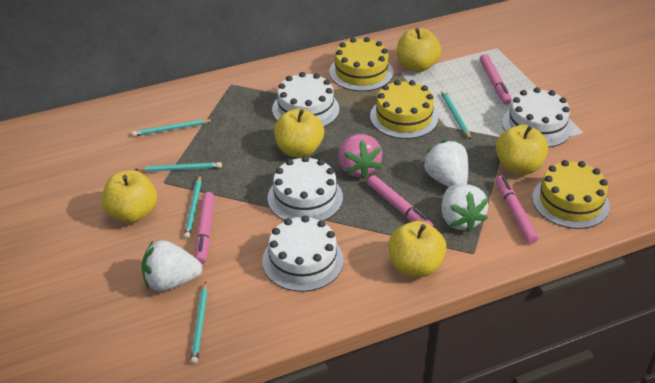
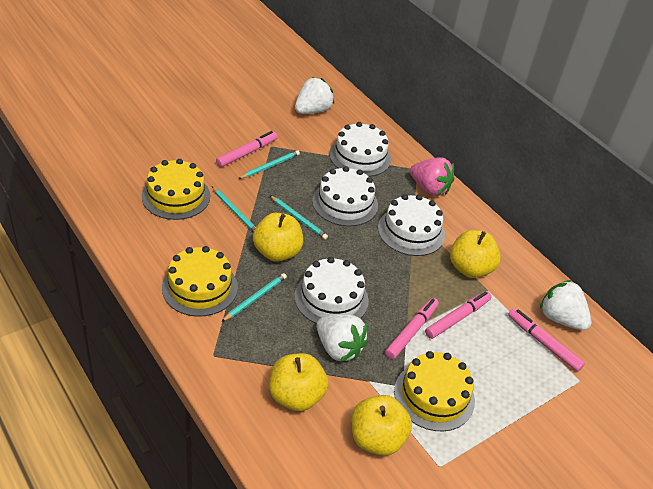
turquoise pencil: 5 -> 4
yellow apple: 5 -> 4

